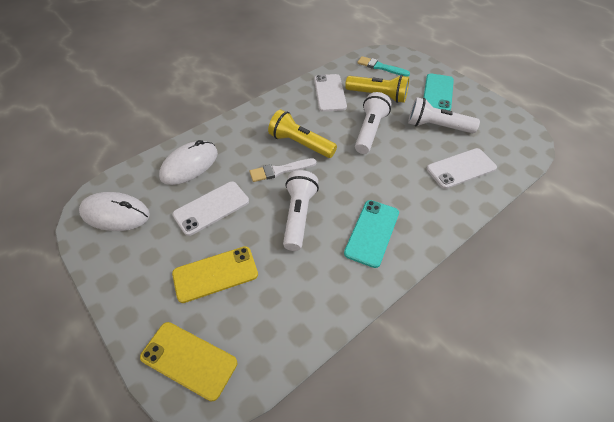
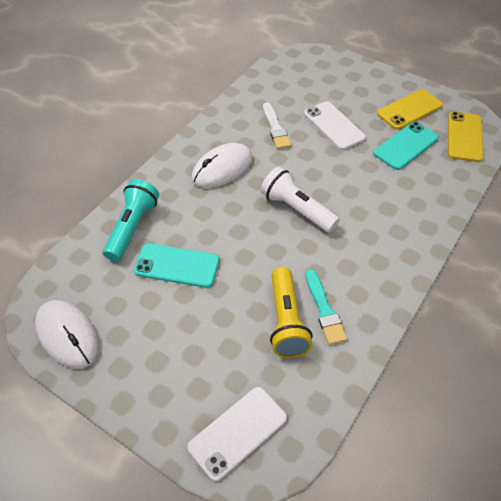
turquoise flashlight: 0 -> 1
white flashlight: 3 -> 1
white phone: 3 -> 2
yellow flashlight: 2 -> 1

